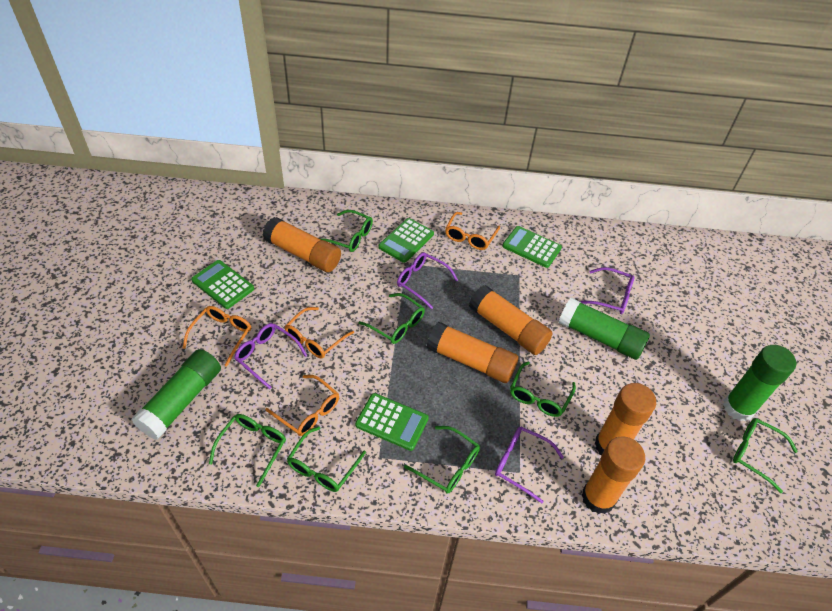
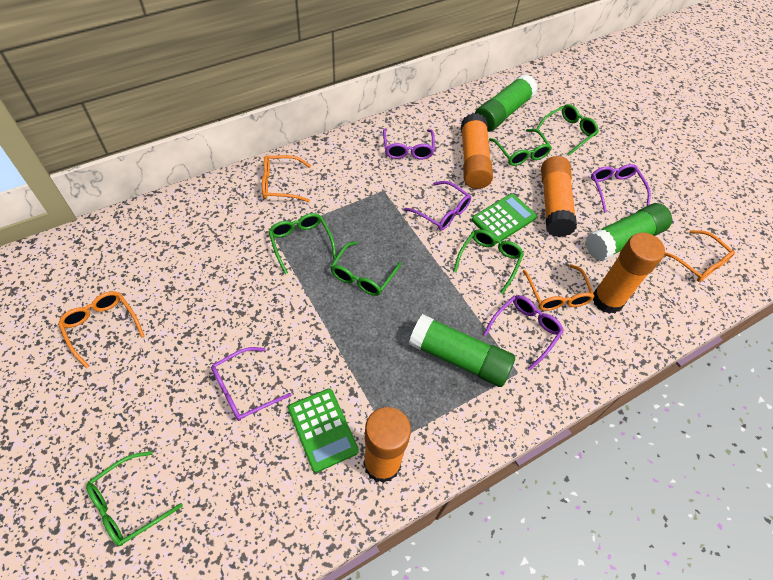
green calculator: 4 -> 2
green glasses: 7 -> 6
orange glue stick: 5 -> 4
purple glasses: 4 -> 5

